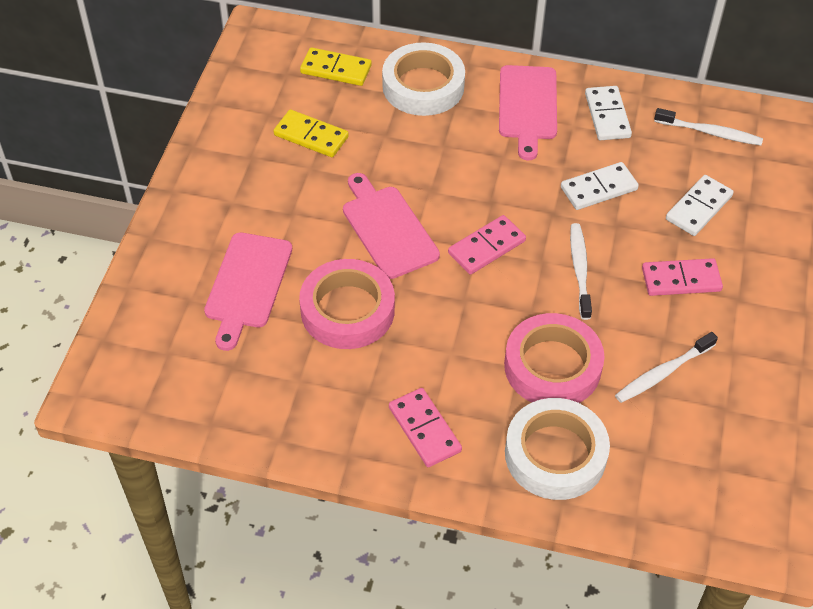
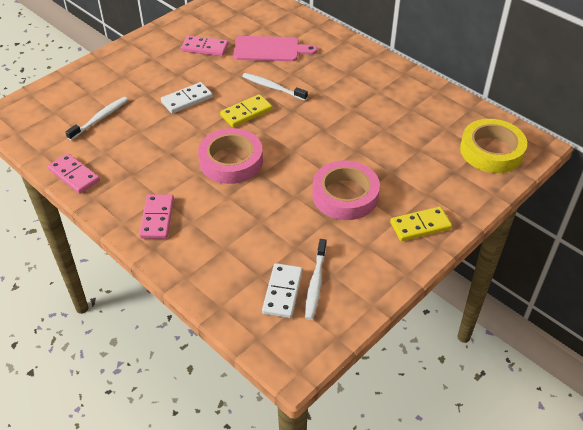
pink cutting board: 3 -> 1
white domino: 3 -> 2
white tape: 2 -> 0
yellow tape: 0 -> 1

